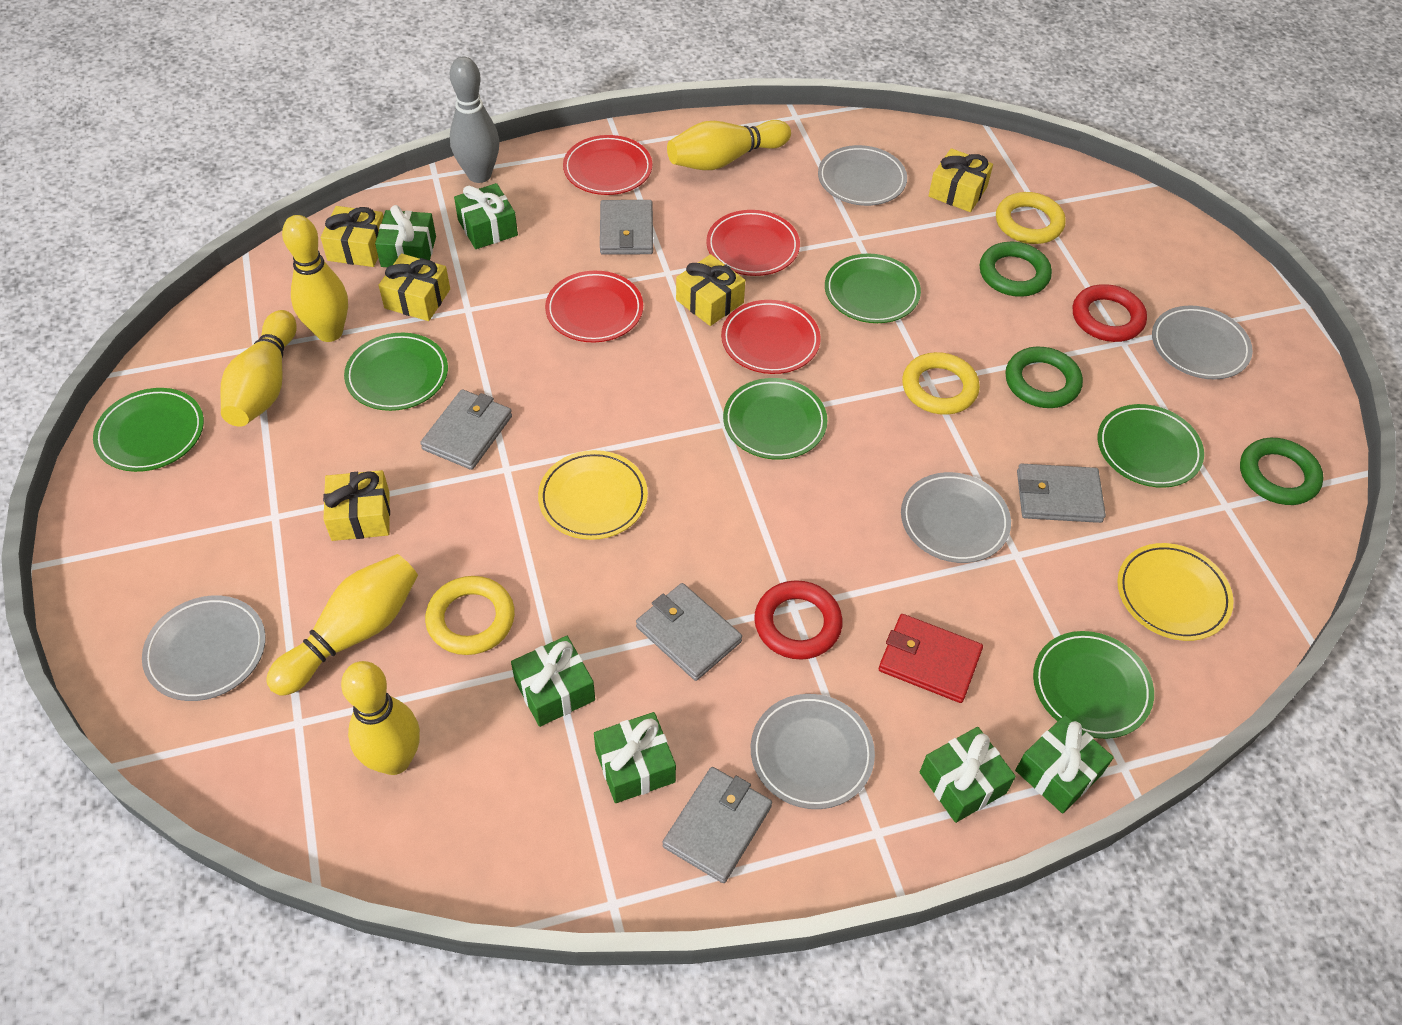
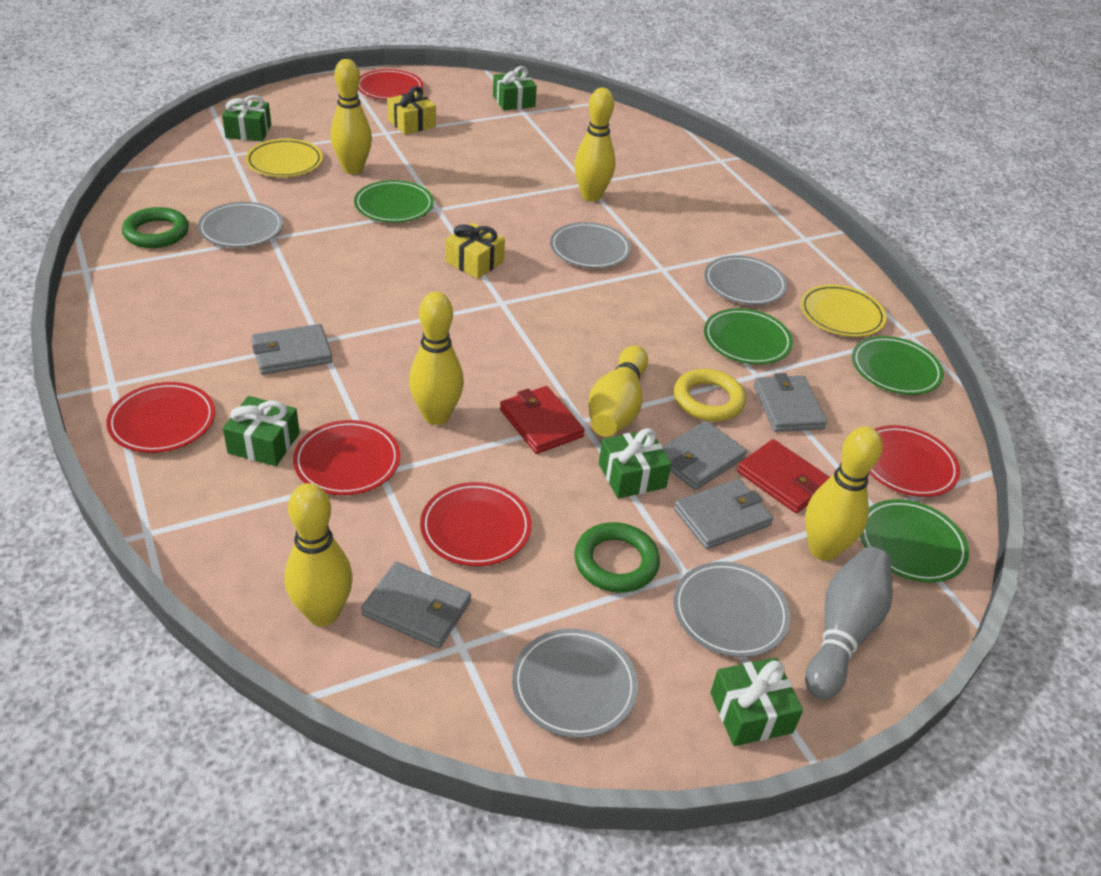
green gift: 6 -> 5
green plate: 6 -> 4
green ring: 3 -> 2
red plate: 4 -> 5
red ring: 2 -> 0
red wallet: 1 -> 2
yellow bowling pin: 5 -> 6
yellow gift: 5 -> 2
yellow ring: 3 -> 1

